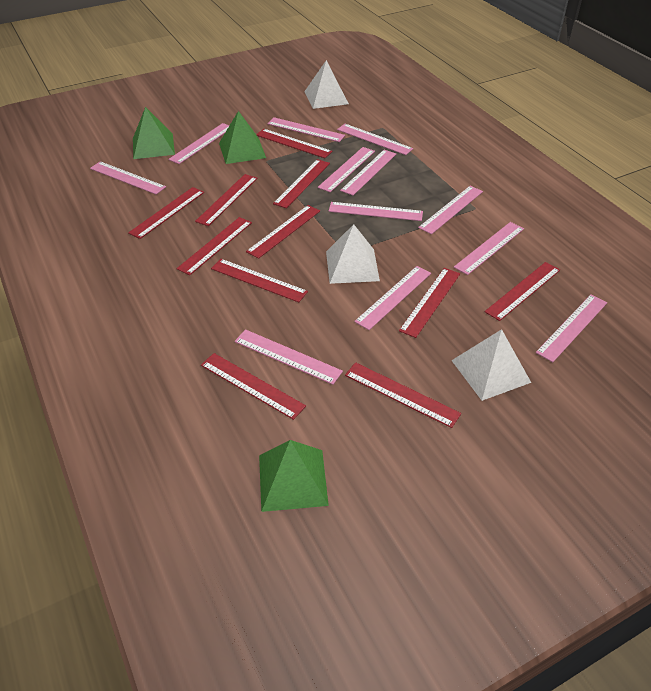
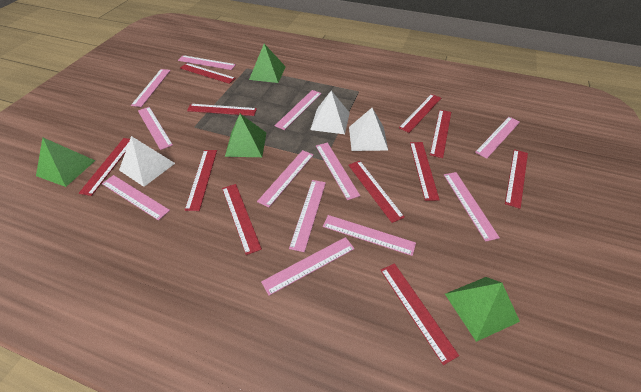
green pyramid: 3 -> 4

